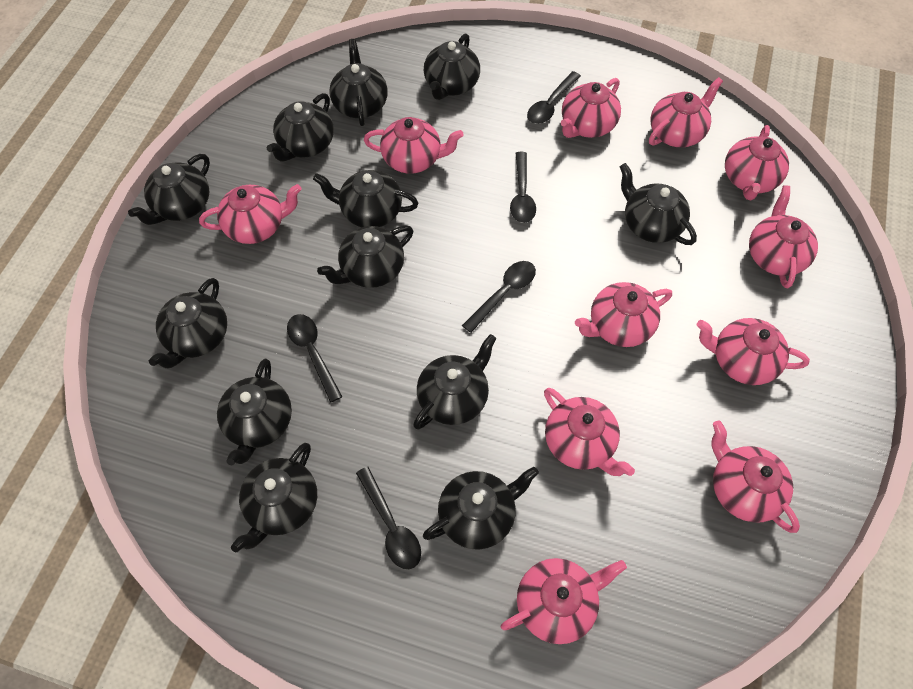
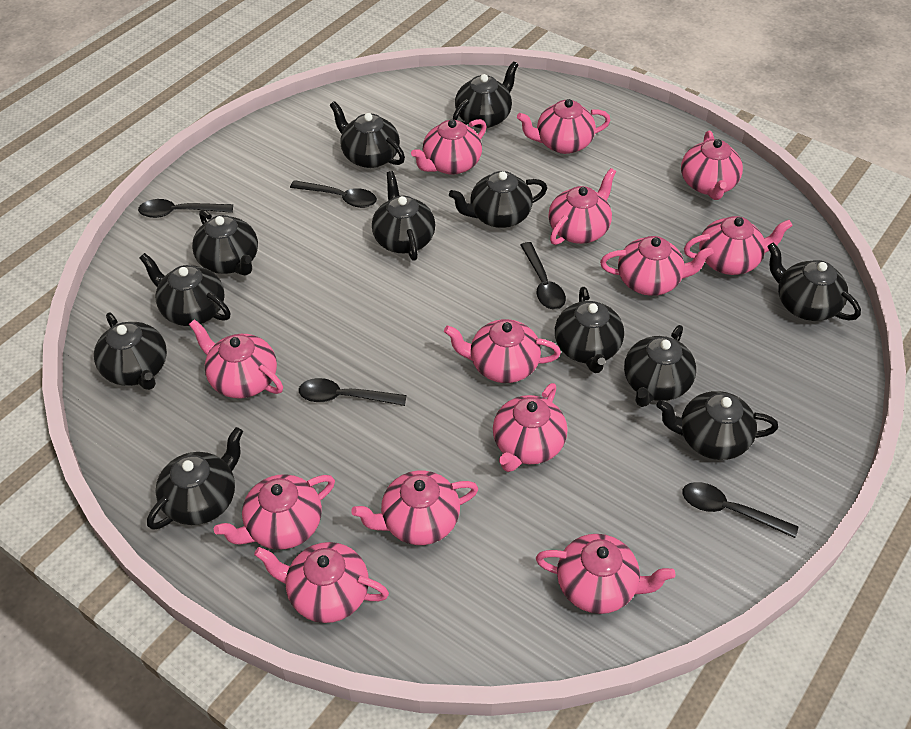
pink teapot: 11 -> 13

